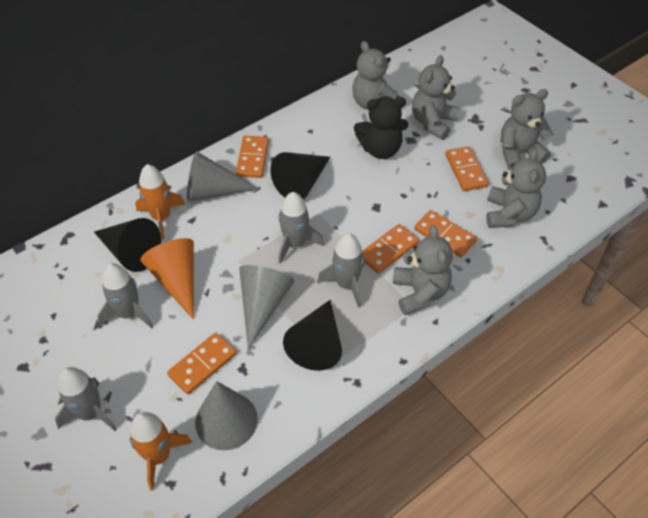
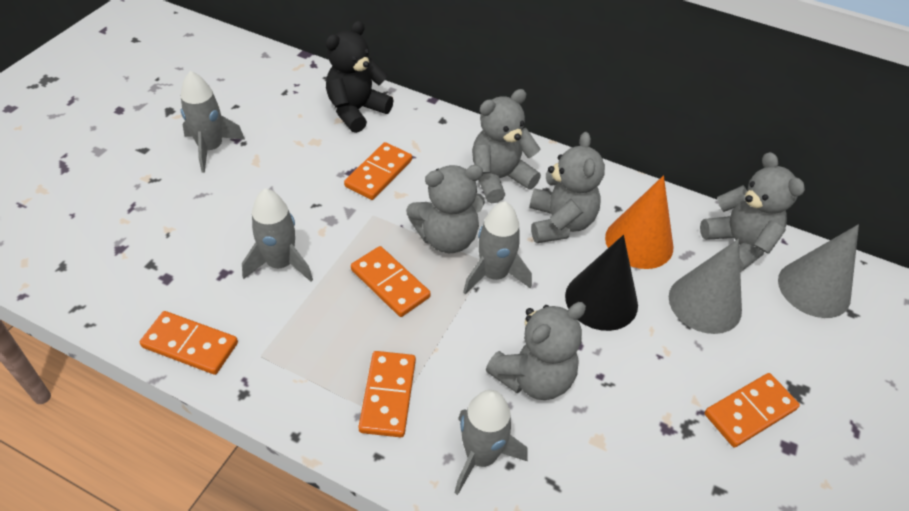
black cone: 3 -> 1
grey cone: 3 -> 2
orange rocket: 2 -> 0

